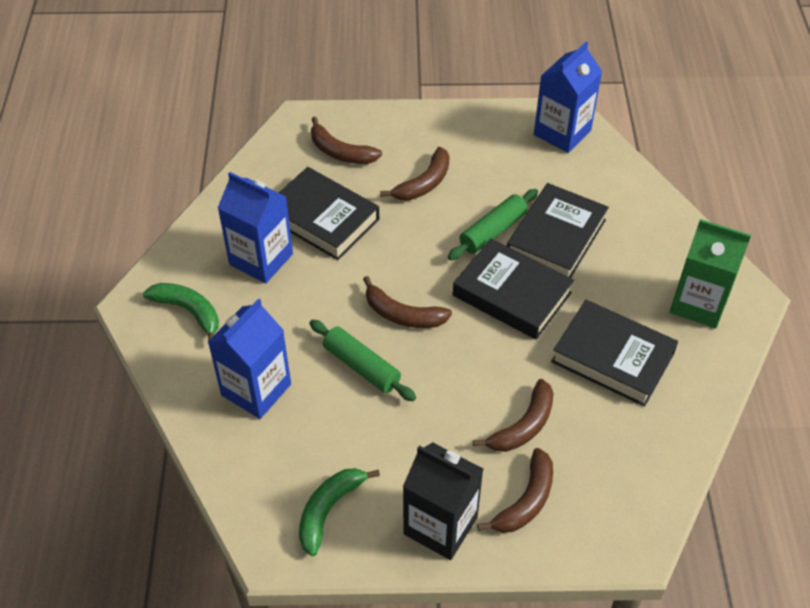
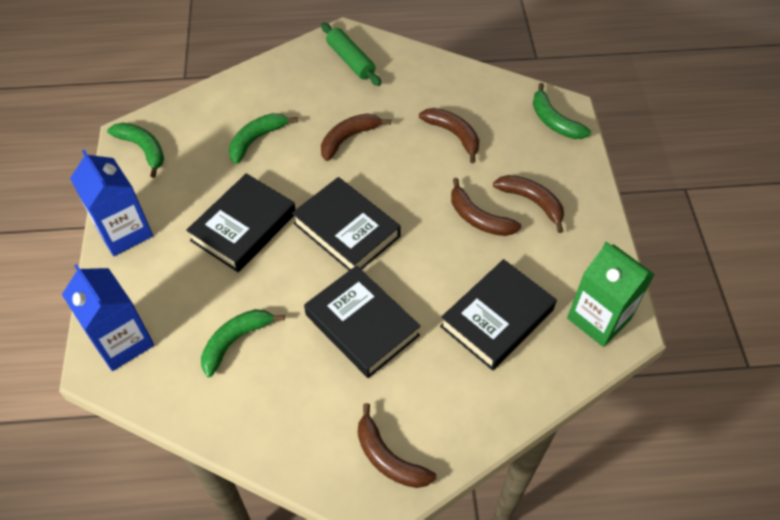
black carton: 1 -> 0
blue carton: 3 -> 2
green banana: 2 -> 4
green rolling pin: 2 -> 1

